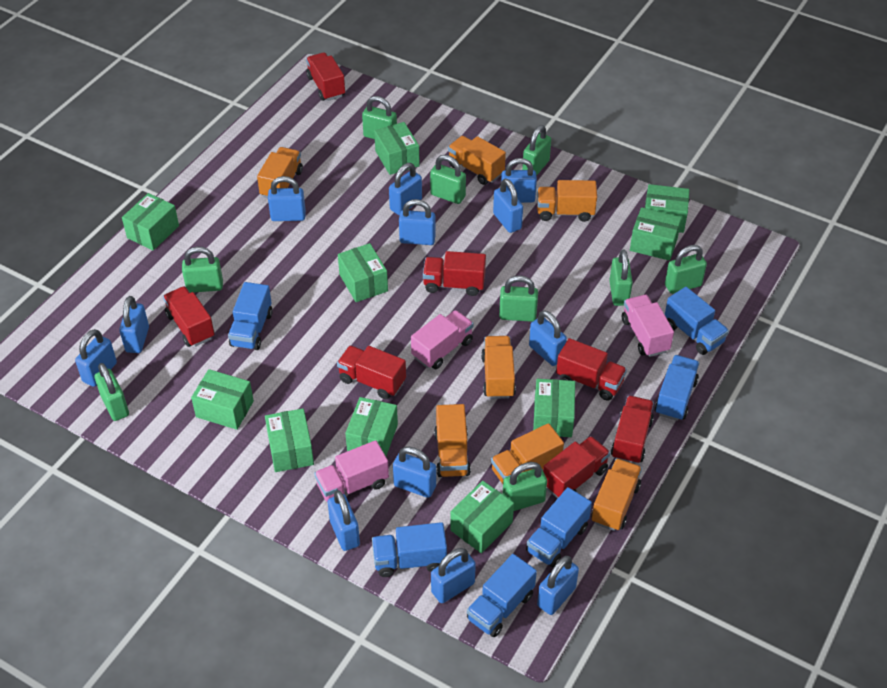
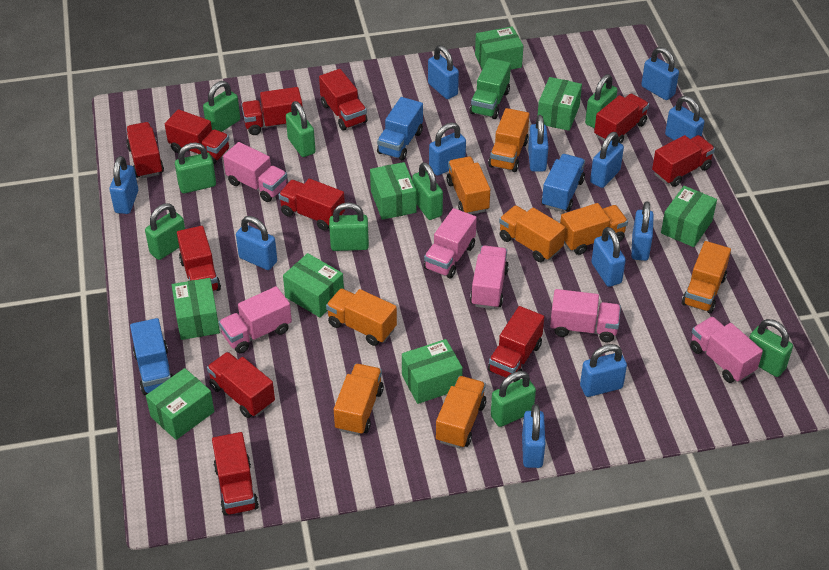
blue truck: 6 -> 3
green box: 10 -> 8
green truck: 0 -> 1
orange truck: 7 -> 8
pink truck: 3 -> 6
red truck: 7 -> 11

